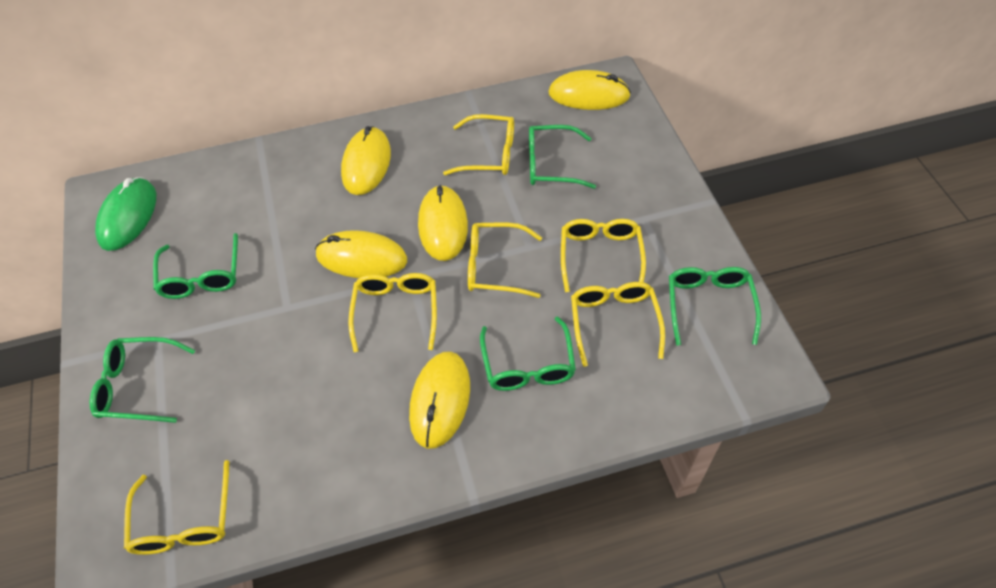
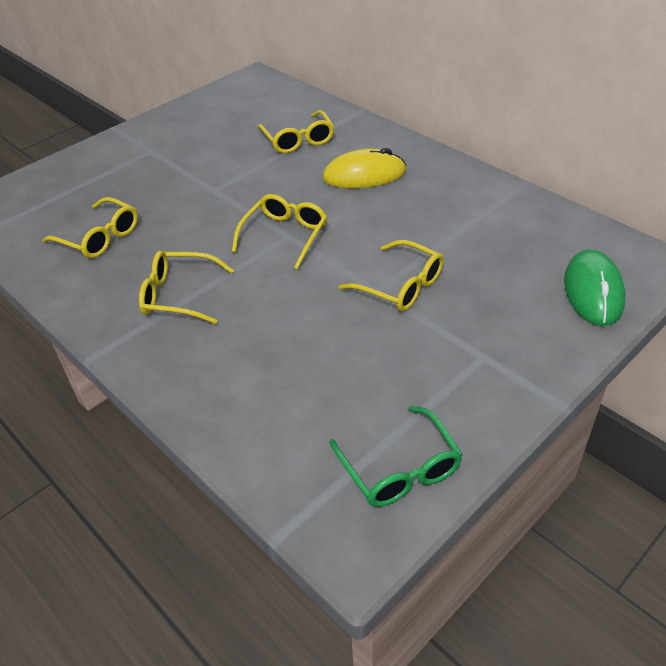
green glasses: 5 -> 1
yellow glasses: 6 -> 5
yellow mouse: 5 -> 1

